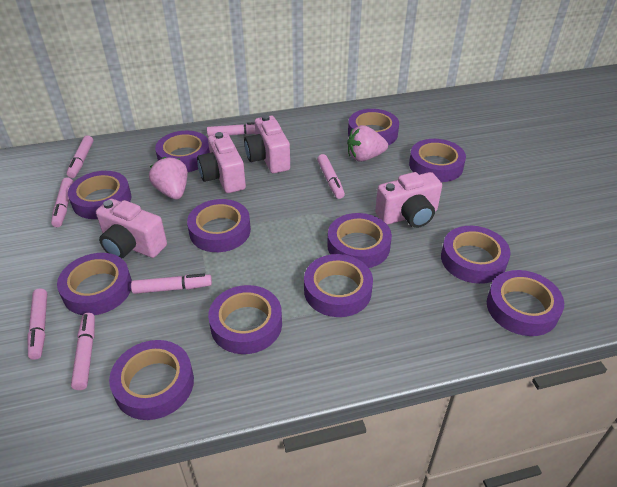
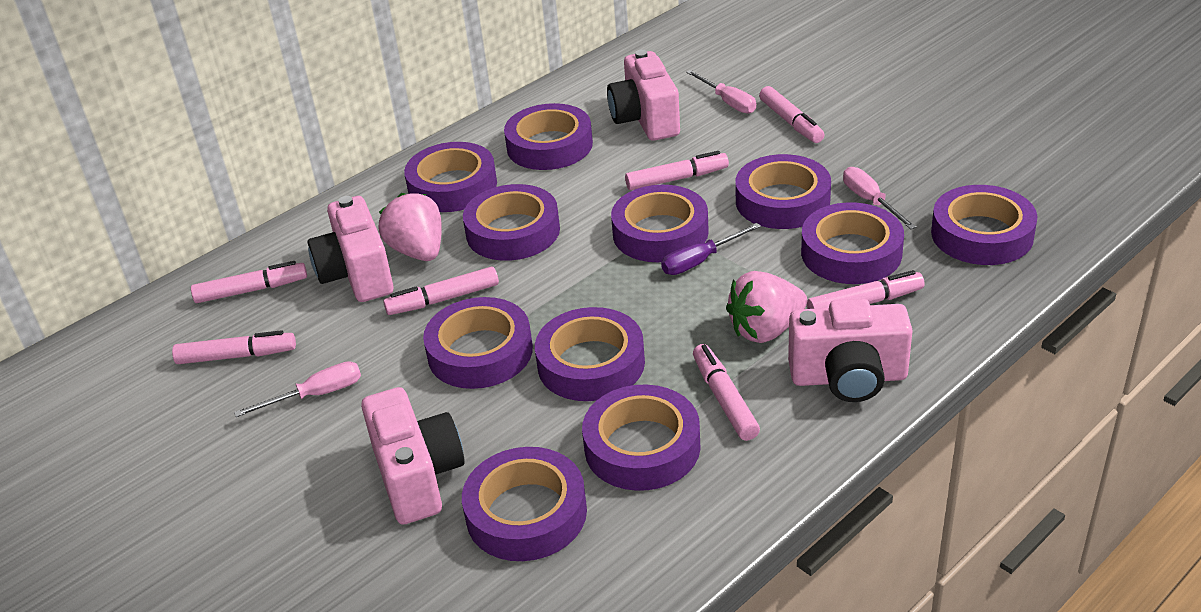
pink screwdriver: 0 -> 3
purple screwdriver: 0 -> 1
purple tape: 12 -> 11

